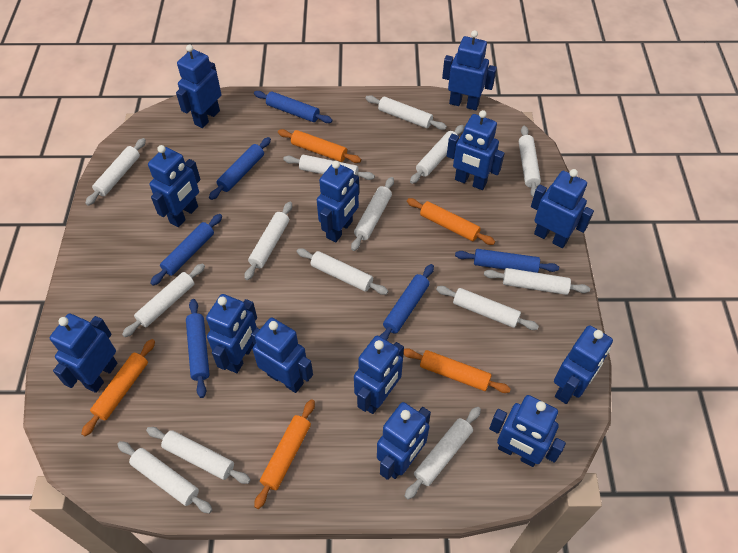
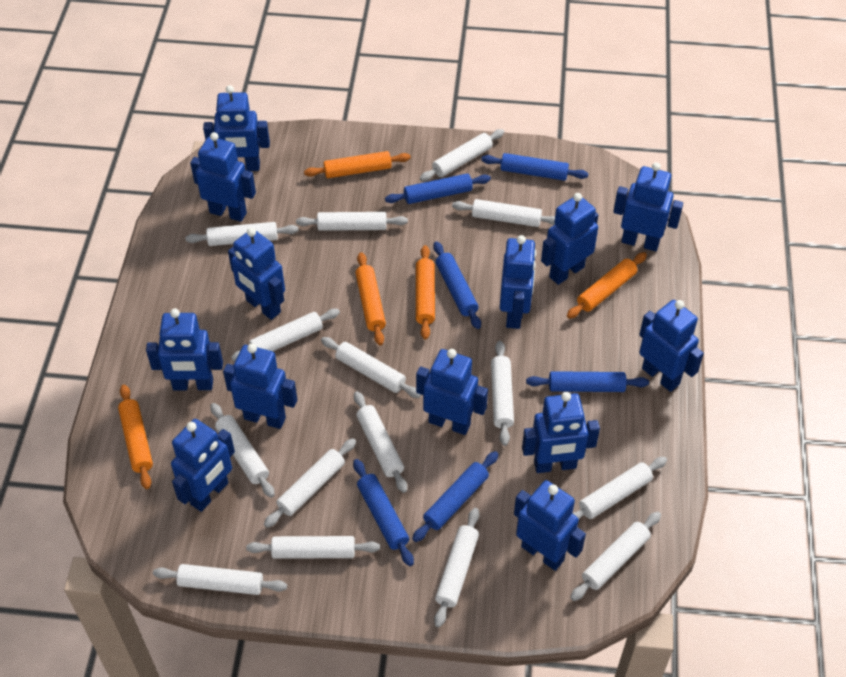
white rolling pin: 14 -> 15

